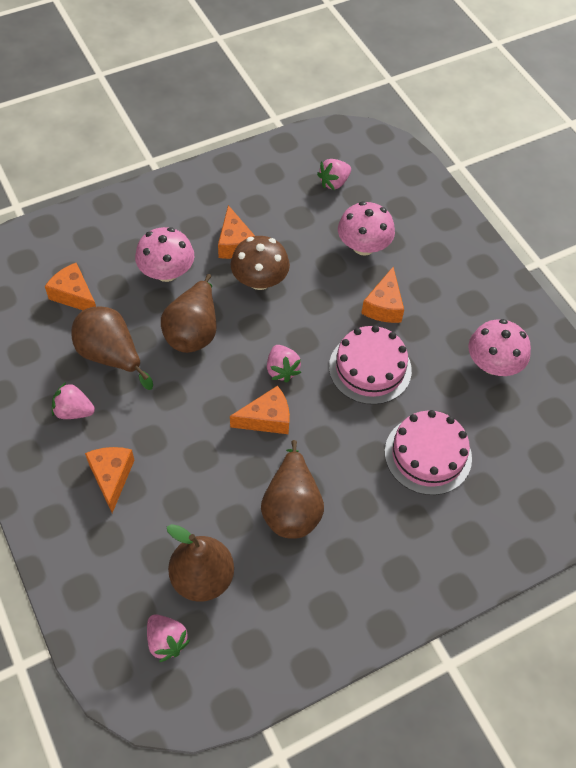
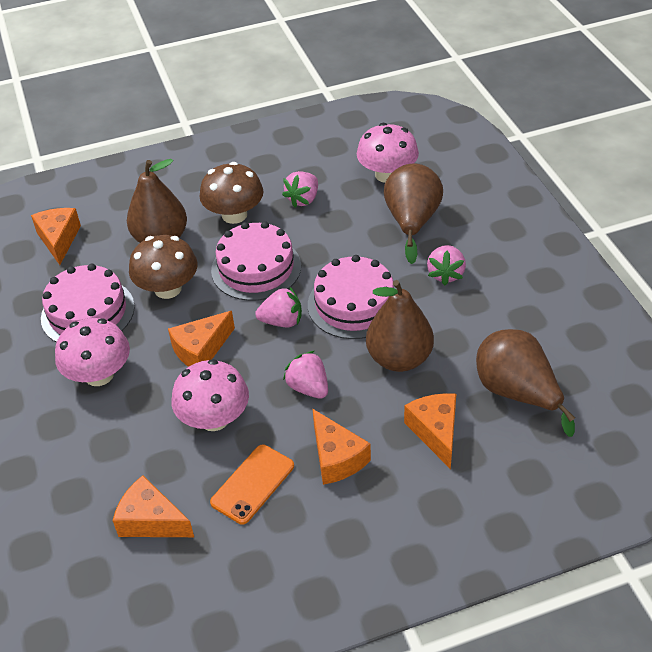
brown mushroom: 1 -> 2
orange phone: 0 -> 1
pink cake: 2 -> 3

